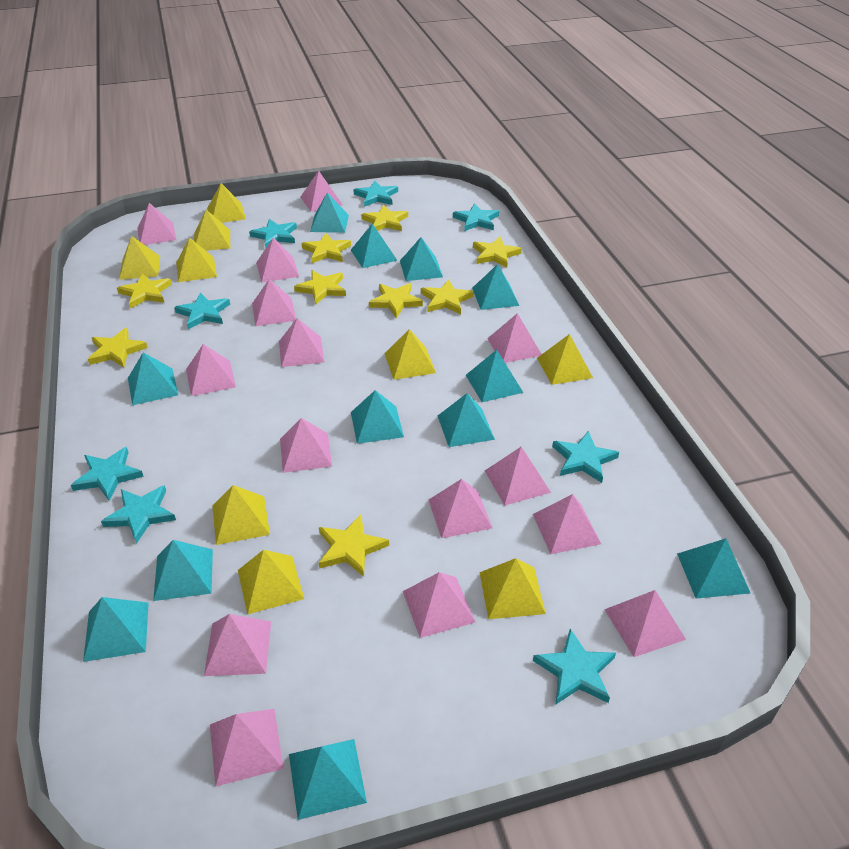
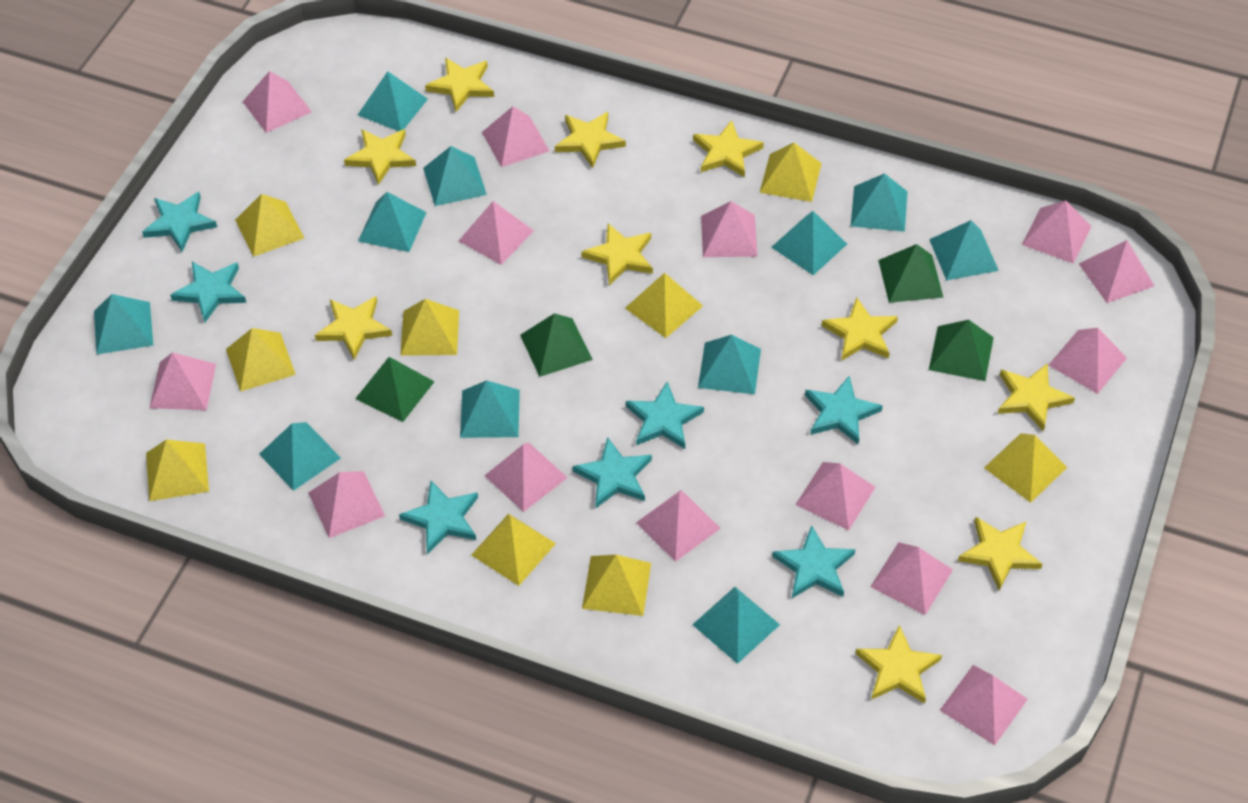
green pyramid: 0 -> 4
pink pyramid: 15 -> 14
turquoise pyramid: 12 -> 11
turquoise star: 8 -> 7
yellow star: 9 -> 10

